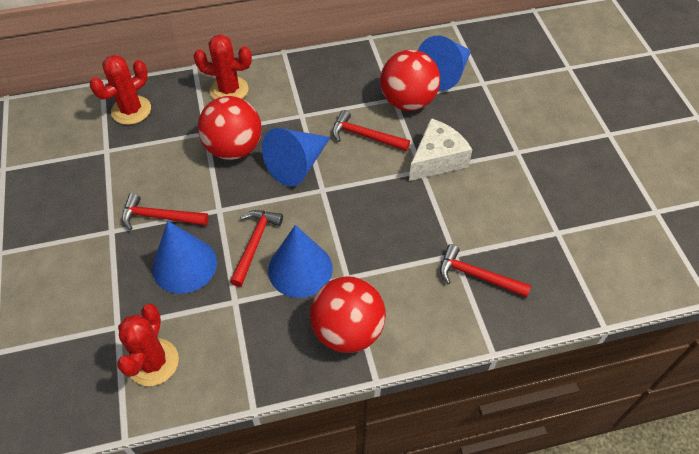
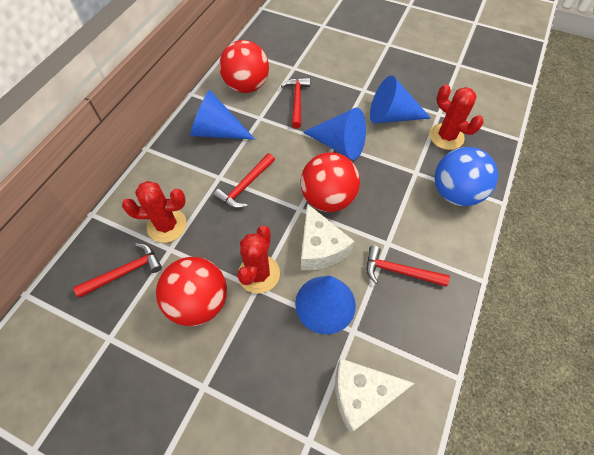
blue ball: 0 -> 1
white cheese: 1 -> 2

